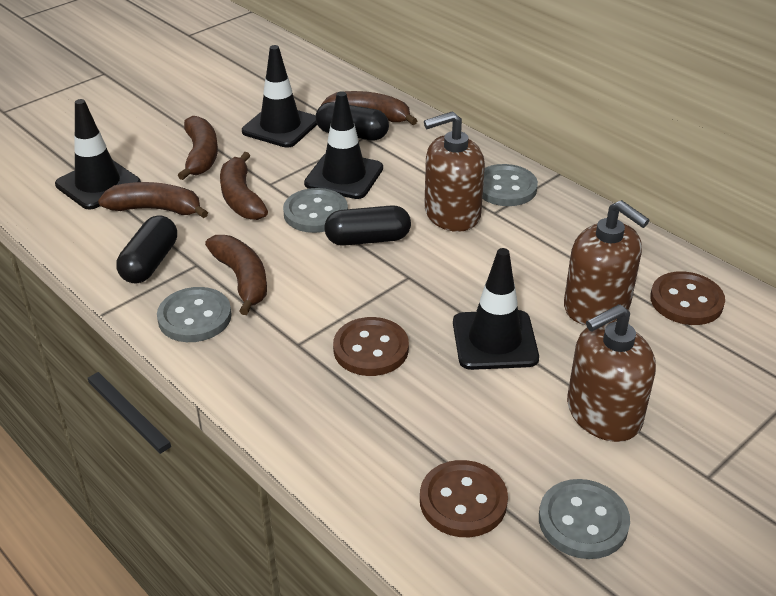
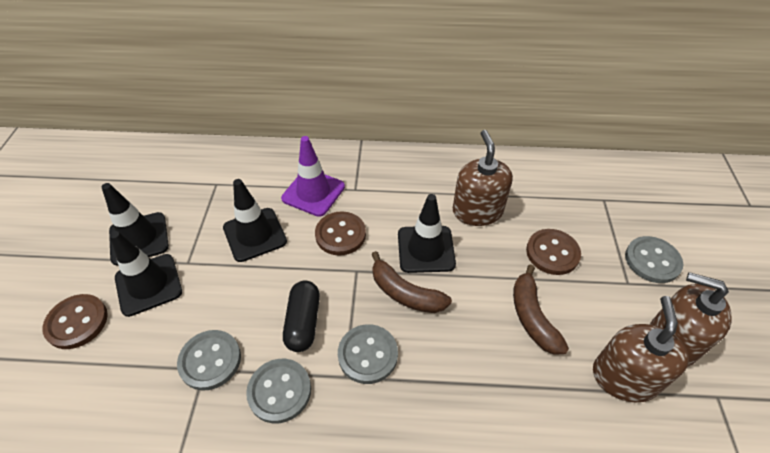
black capsule: 3 -> 1
brown banana: 5 -> 2
purple traffic cone: 0 -> 1

